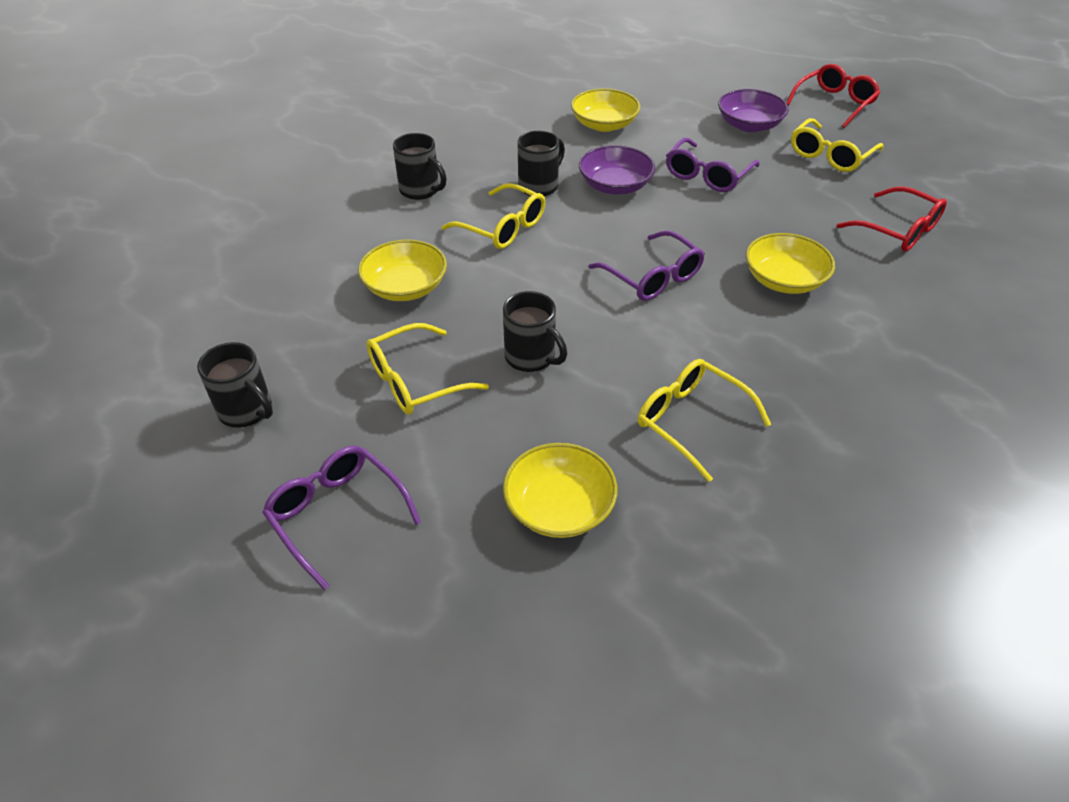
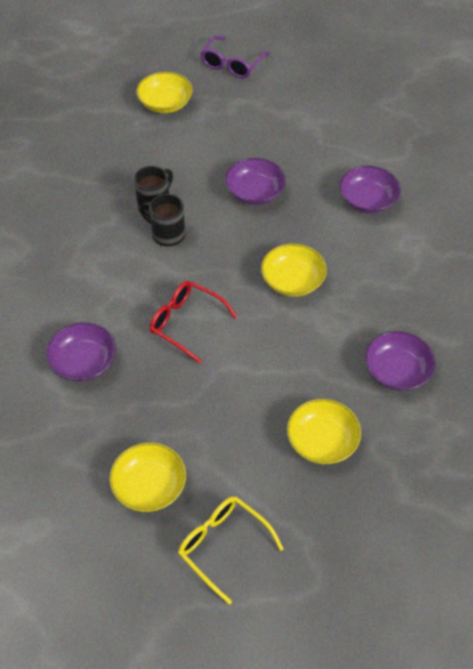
black mug: 4 -> 2
purple bowl: 2 -> 4
purple glasses: 3 -> 1
red glasses: 2 -> 1
yellow glasses: 4 -> 1

